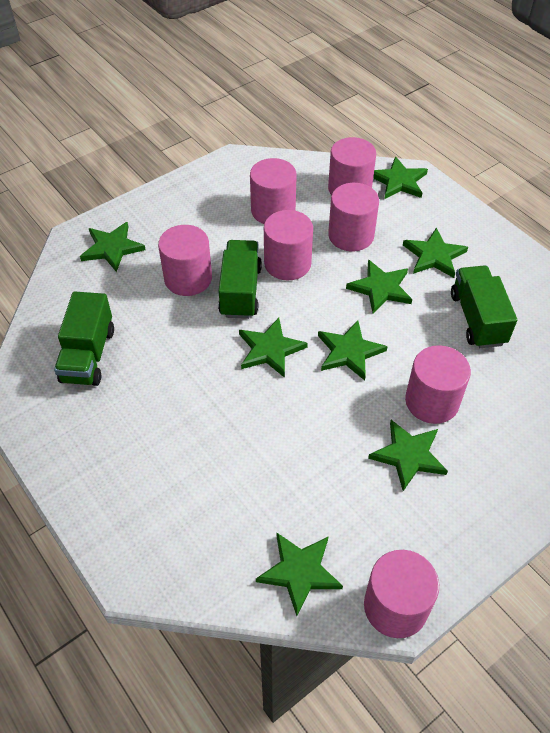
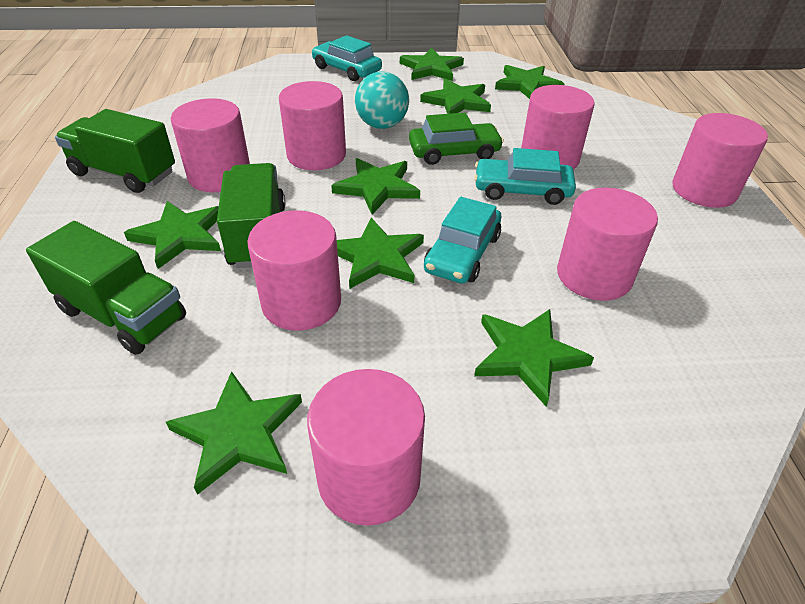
green car: 0 -> 1
turquoise ball: 0 -> 1
turquoise car: 0 -> 3

